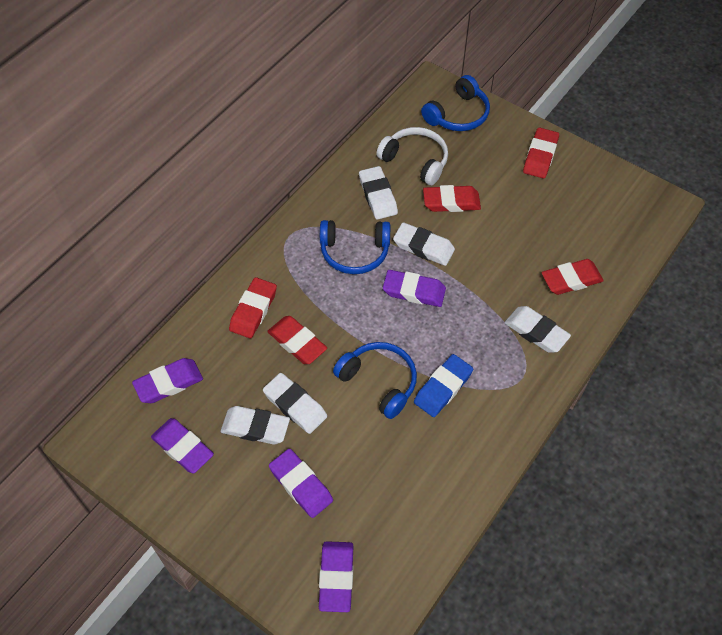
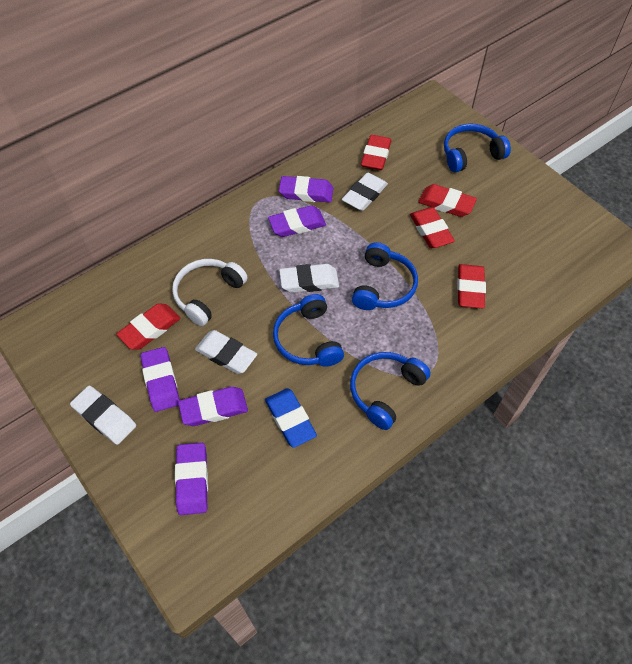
blue headphones: 3 -> 4
white eraser: 5 -> 4

